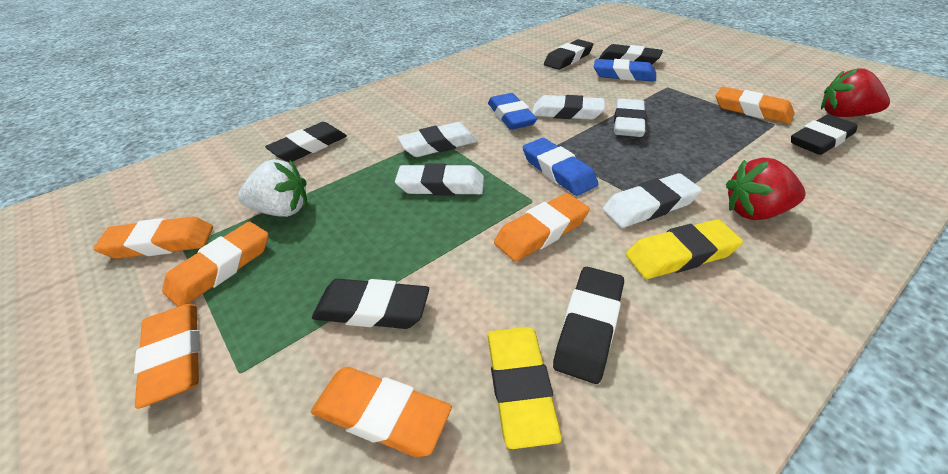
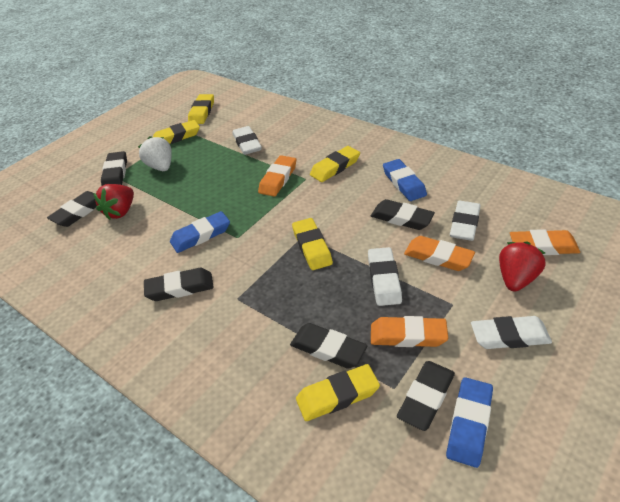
orange eraser: 6 -> 4
white eraser: 5 -> 4
yellow eraser: 2 -> 5

